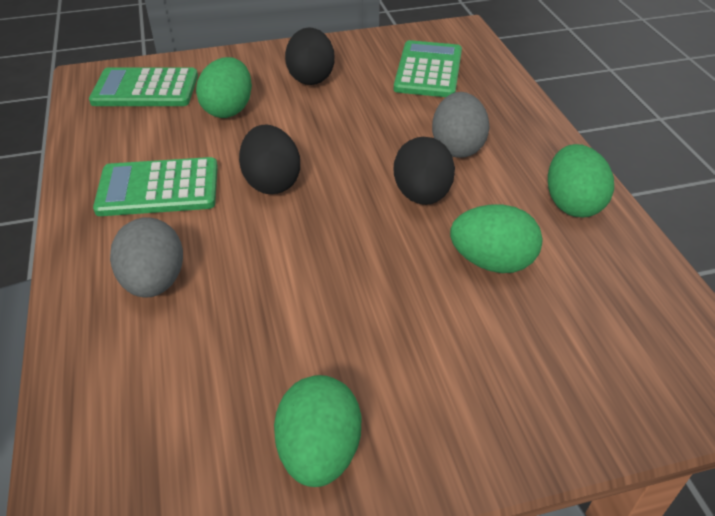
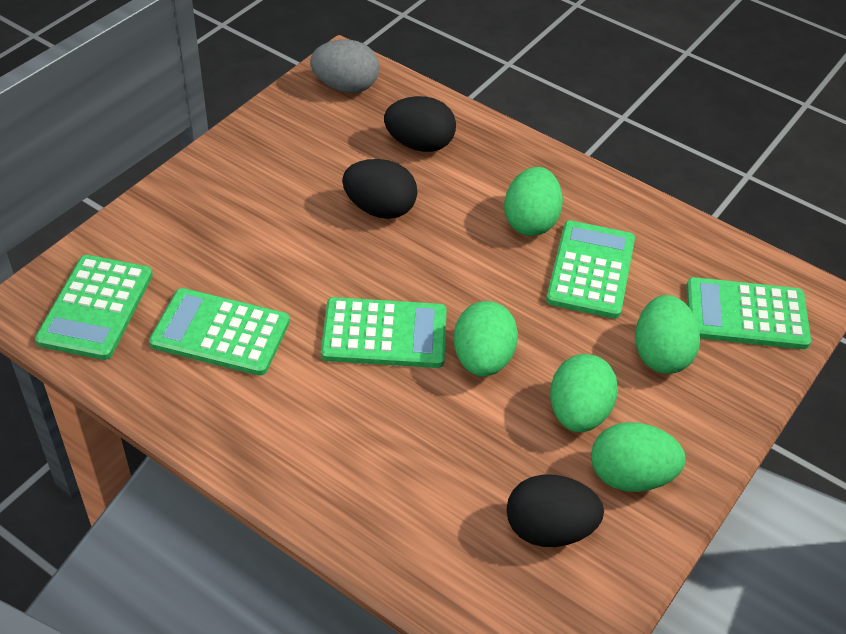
green calculator: 3 -> 5
green egg: 4 -> 5
grey egg: 2 -> 1

